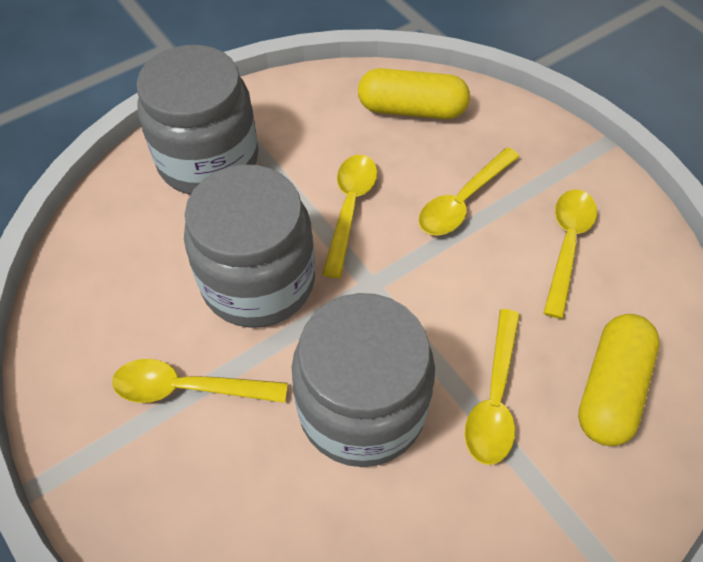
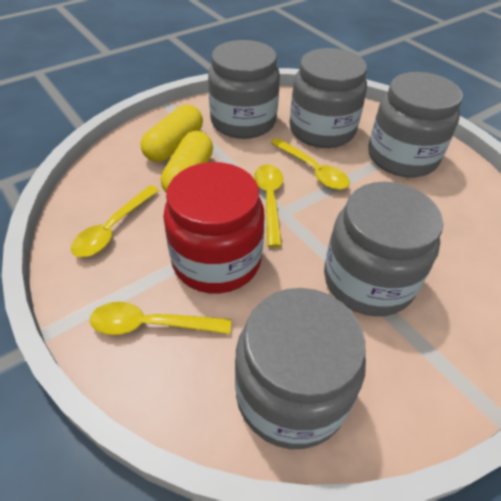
grey jar: 3 -> 5
red jar: 0 -> 1
yellow spoon: 5 -> 4

